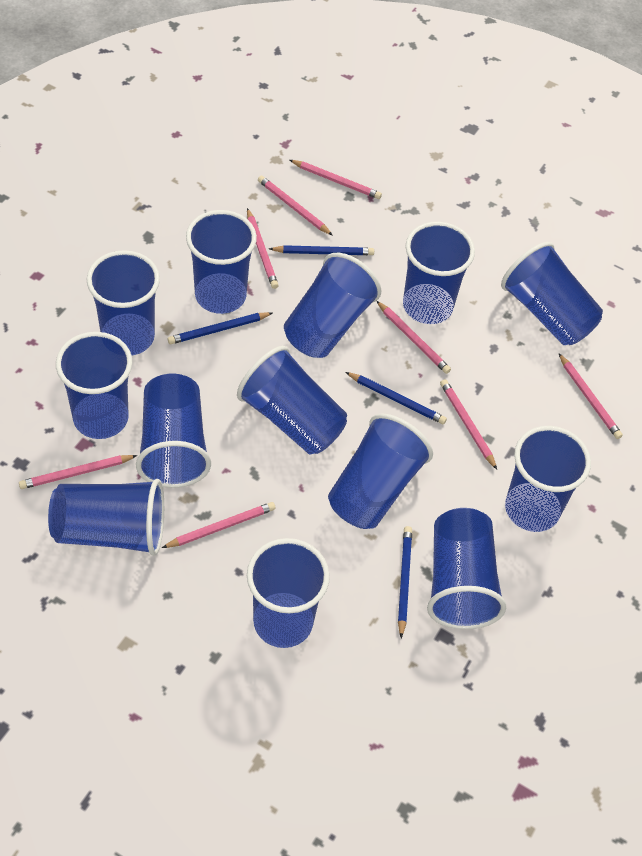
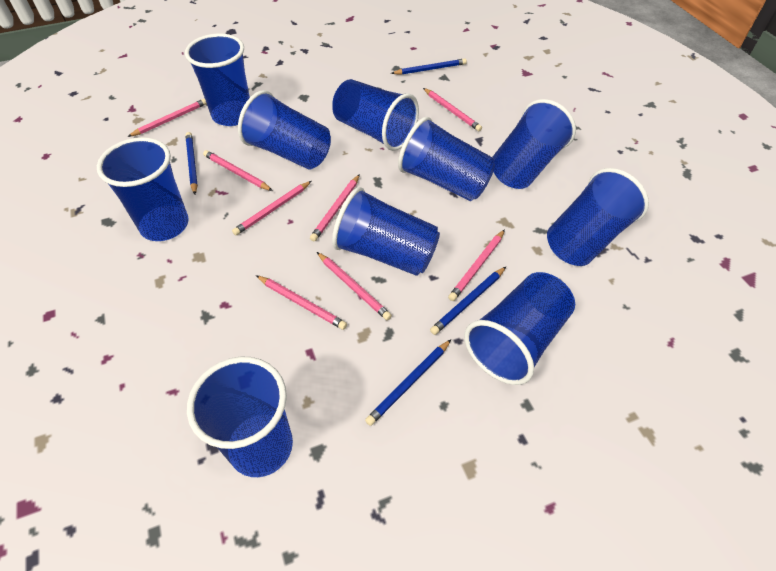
blue cup: 13 -> 10

